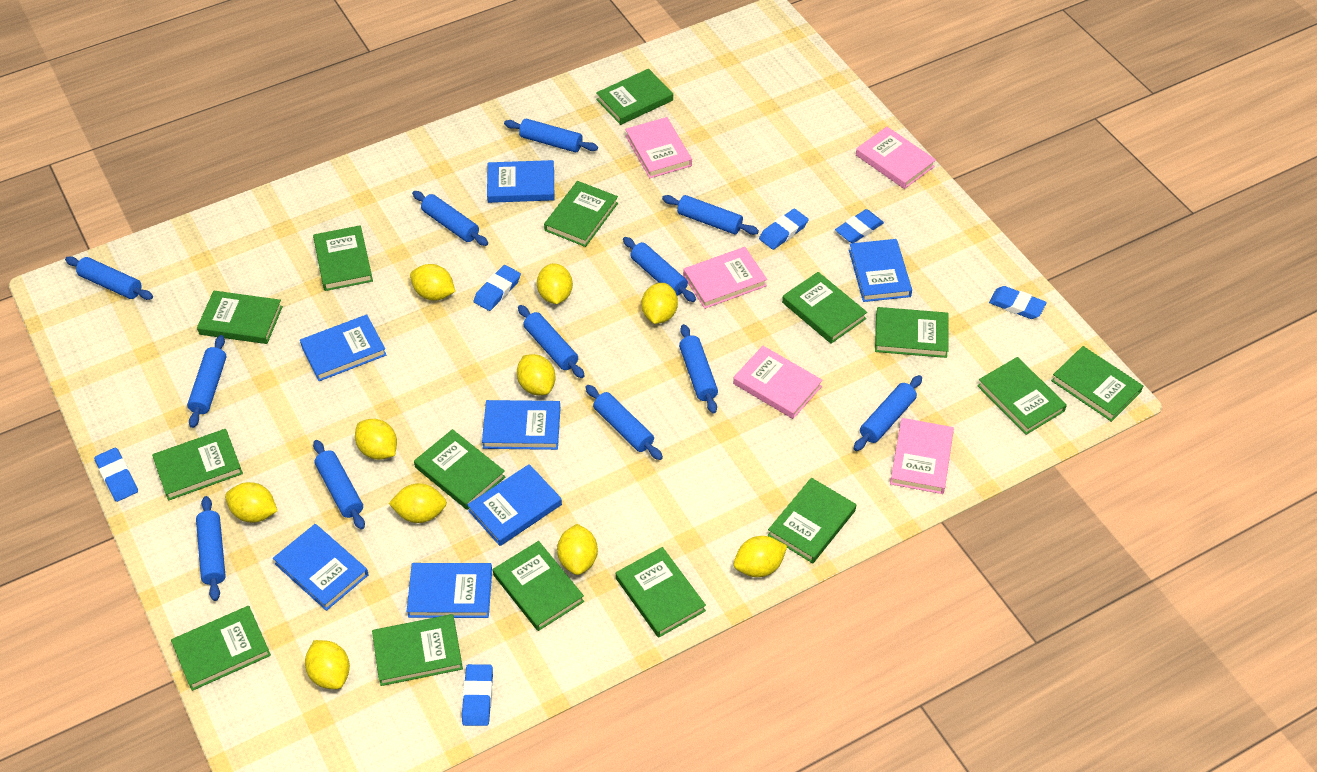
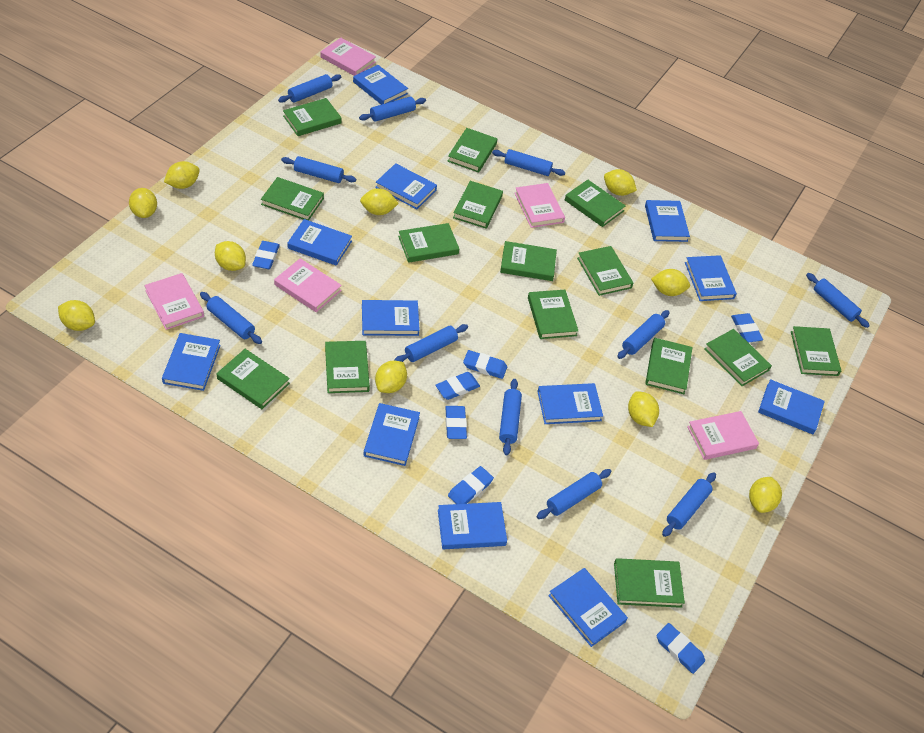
blue book: 7 -> 12
blue eraser: 6 -> 7
blue rolling pin: 12 -> 11

